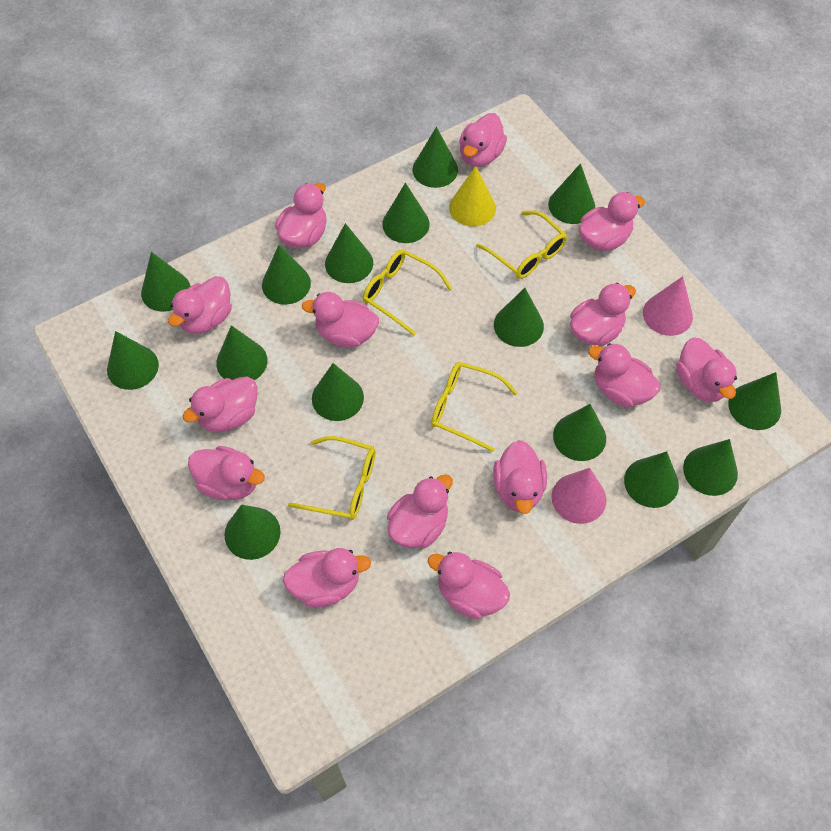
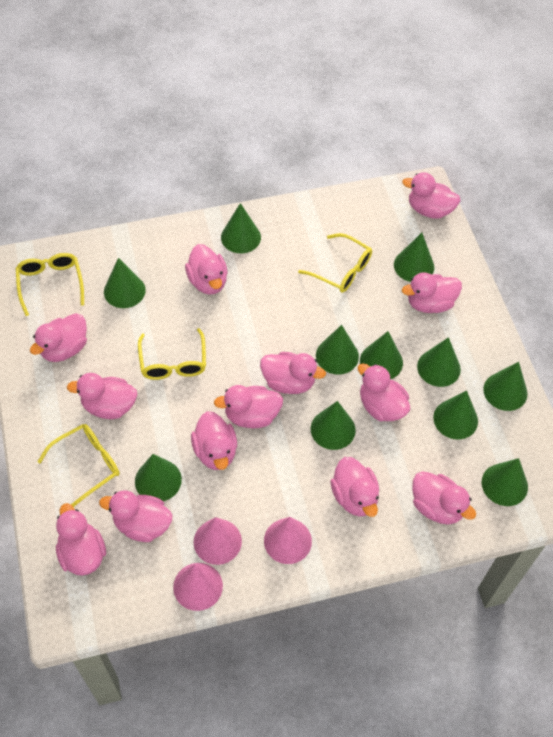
green cone: 15 -> 11
pink cone: 2 -> 3
pink duck: 14 -> 13
yellow cone: 1 -> 0

